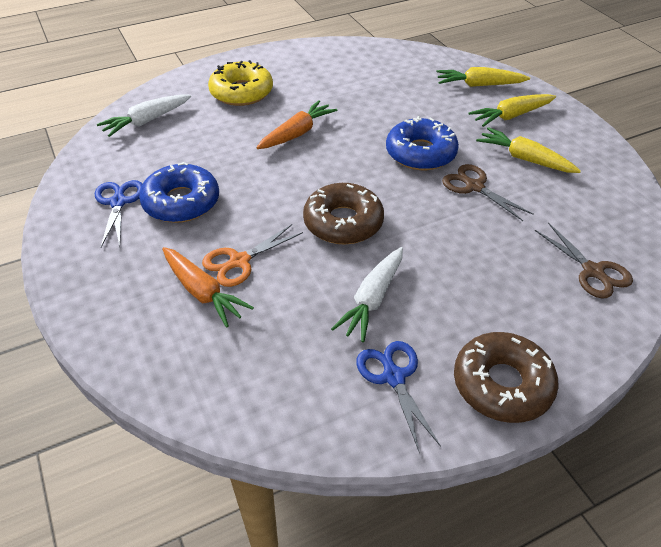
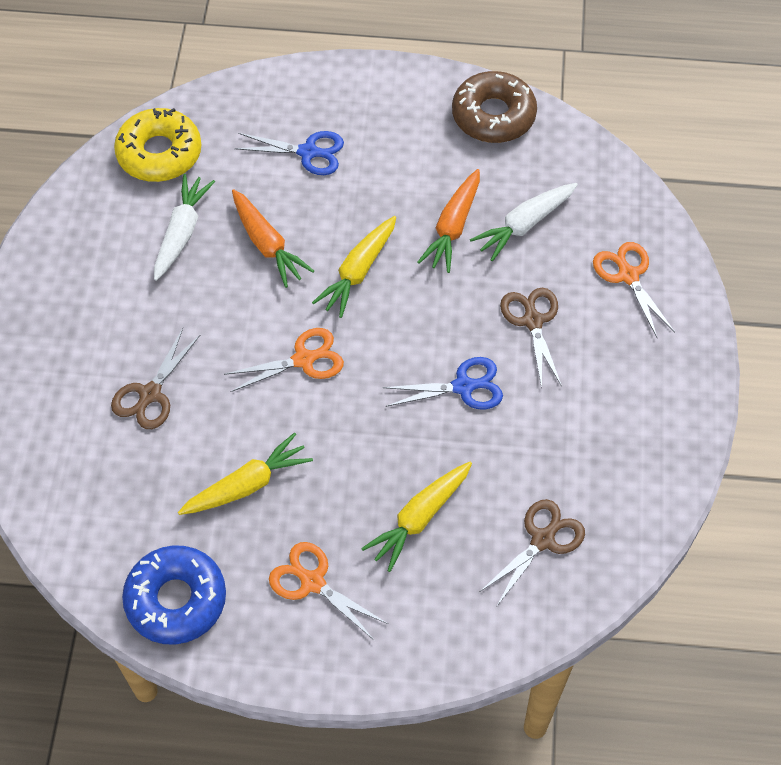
blue donut: 2 -> 1
brown donut: 2 -> 1
brown scissors: 2 -> 3
orange scissors: 1 -> 3

